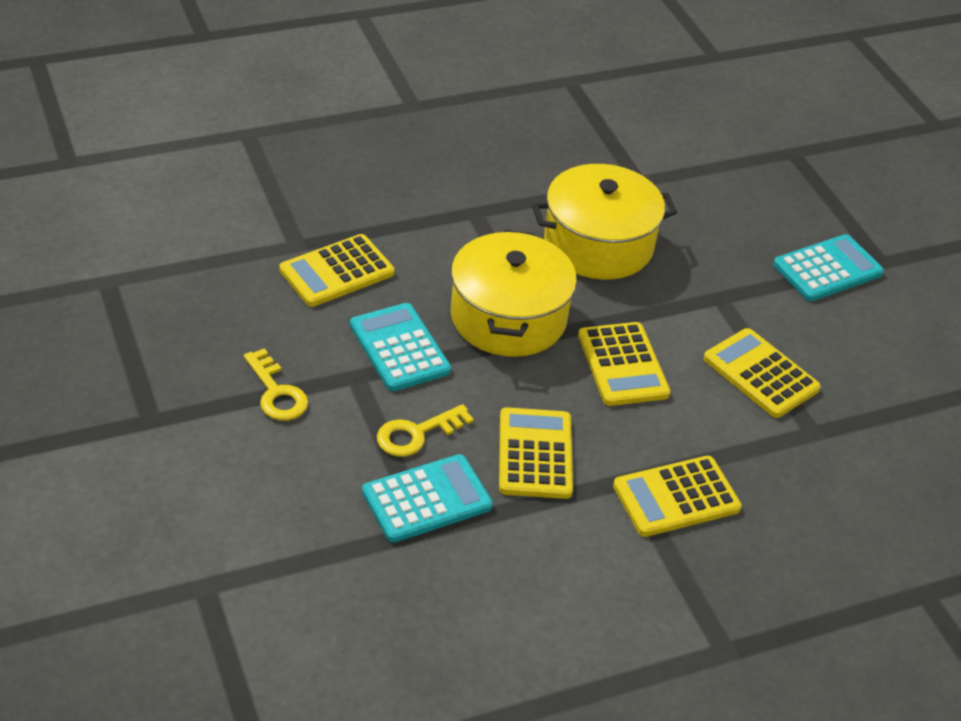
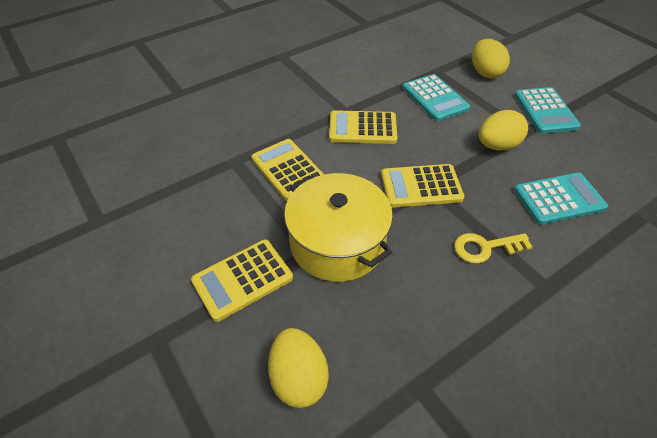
yellow calculator: 5 -> 4
yellow egg: 0 -> 3
yellow key: 2 -> 1
yellow pot: 2 -> 1

